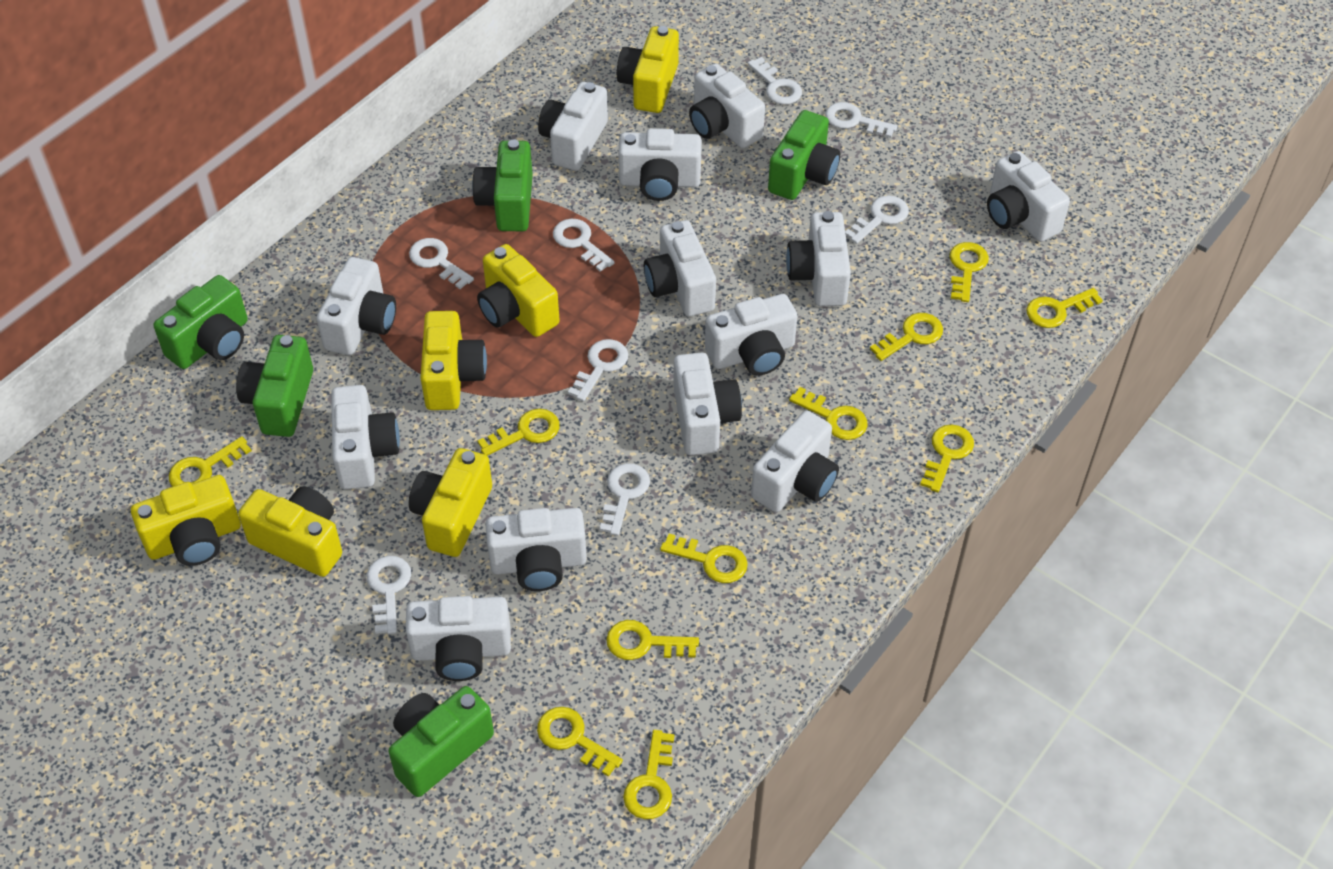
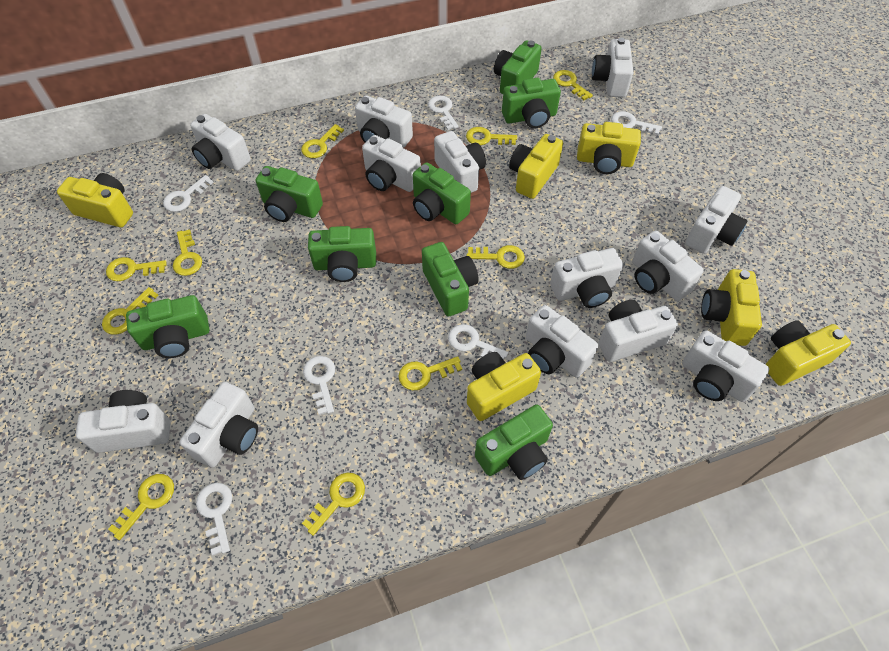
green camera: 5 -> 8
white key: 8 -> 6
yellow key: 11 -> 10

